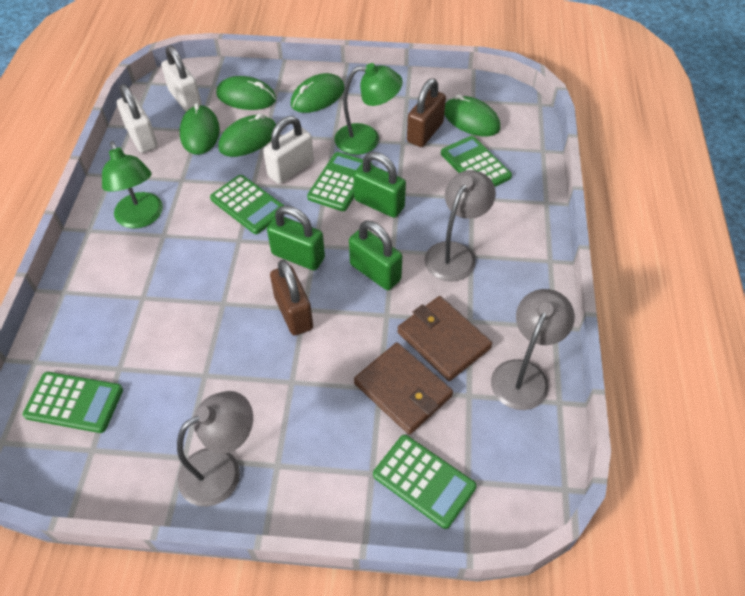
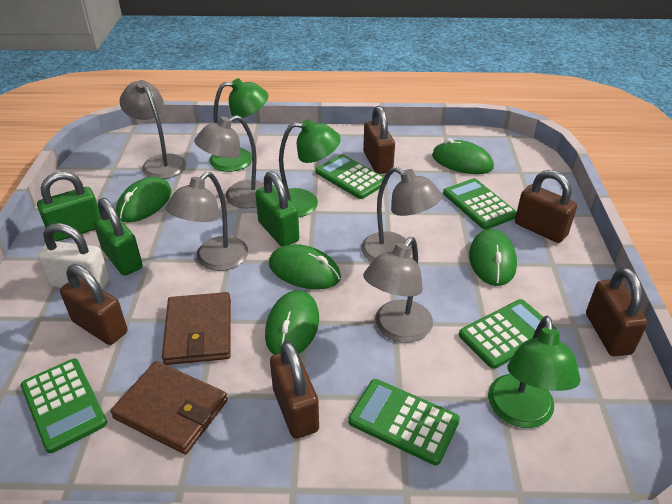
brown padlock: 2 -> 5
green lamp: 2 -> 3
grey lamp: 3 -> 5
white padlock: 3 -> 1

